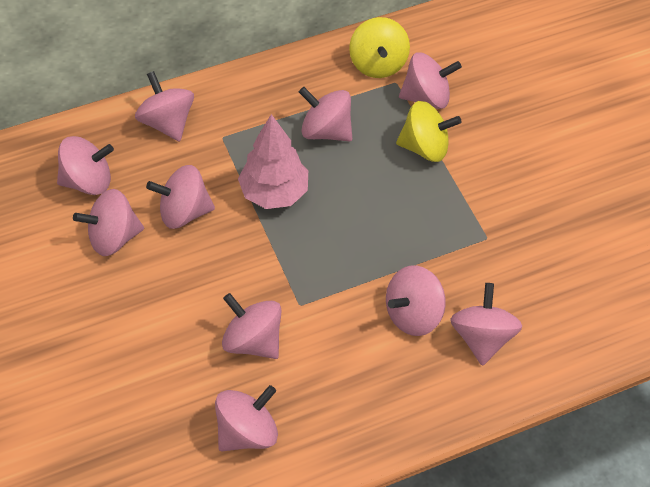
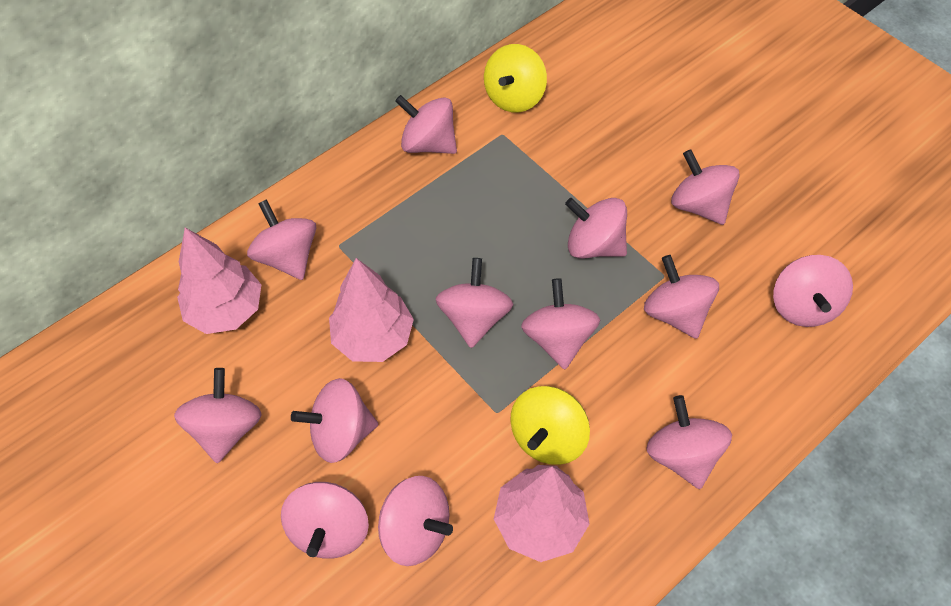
pink spinning top: 10 -> 13
pink tree: 1 -> 3

